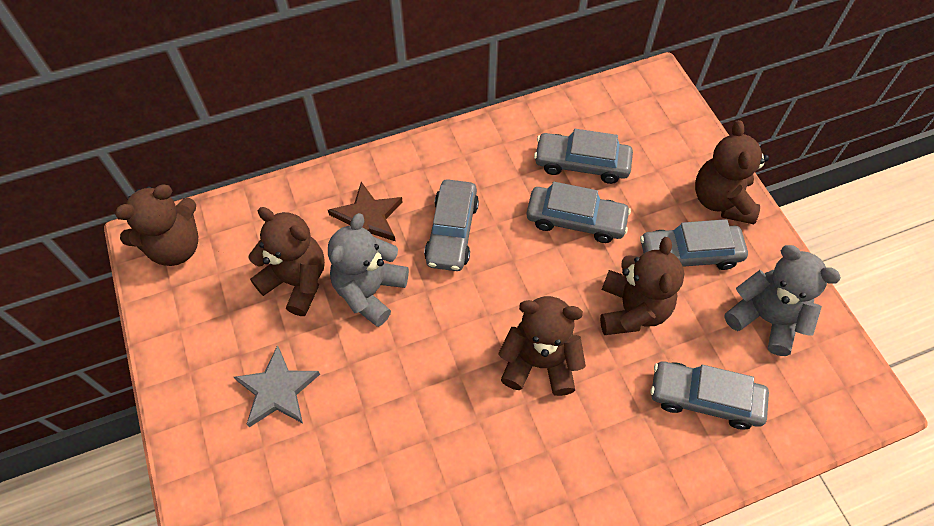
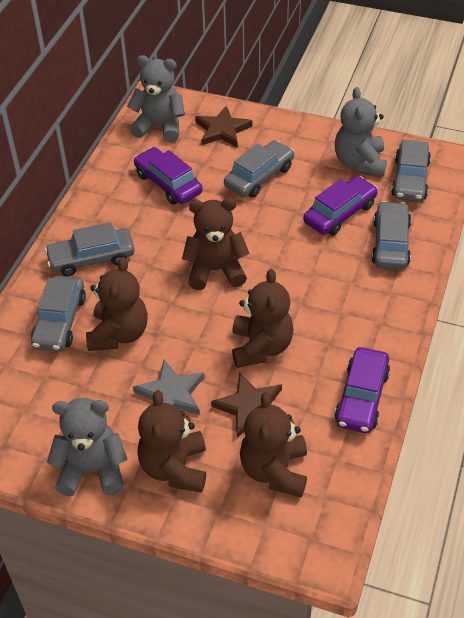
brown star: 1 -> 2
grey teddy bear: 2 -> 3
purple car: 0 -> 3

